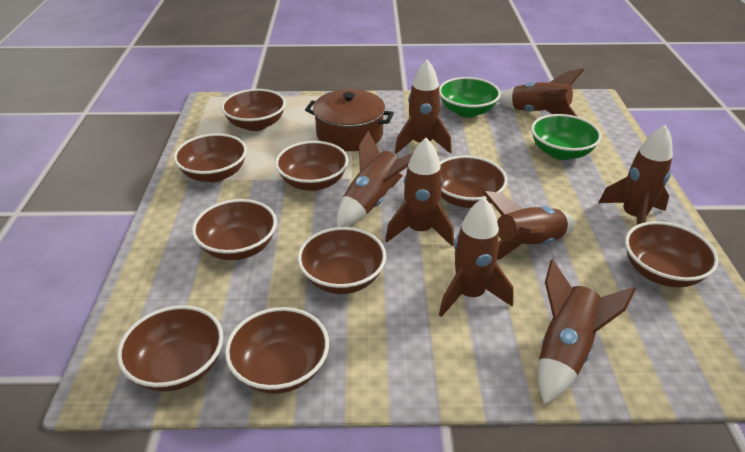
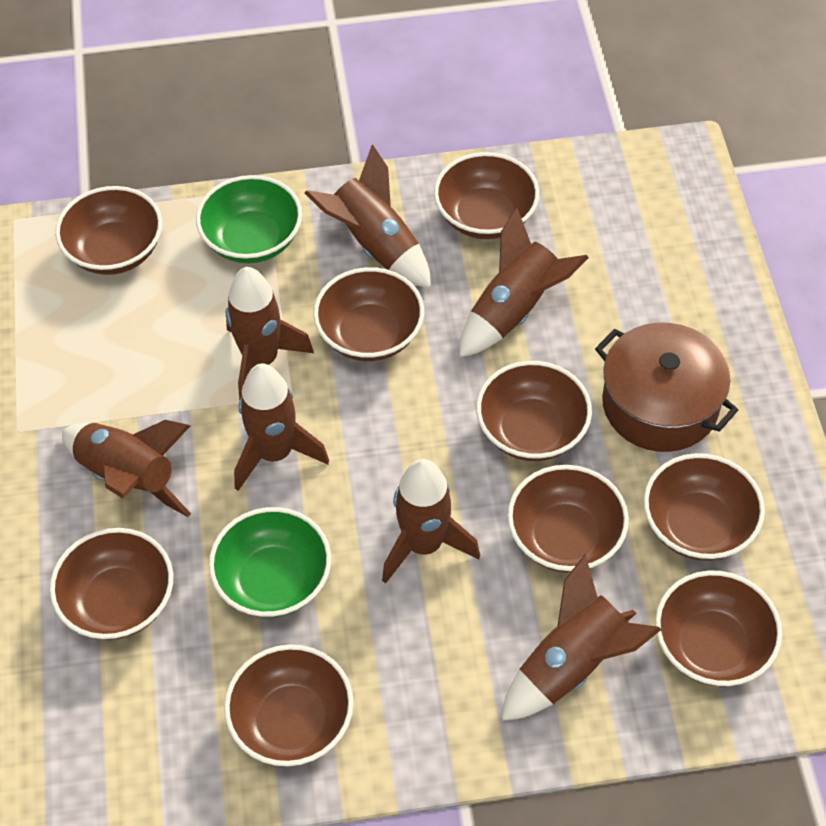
brown rocket: 8 -> 7

